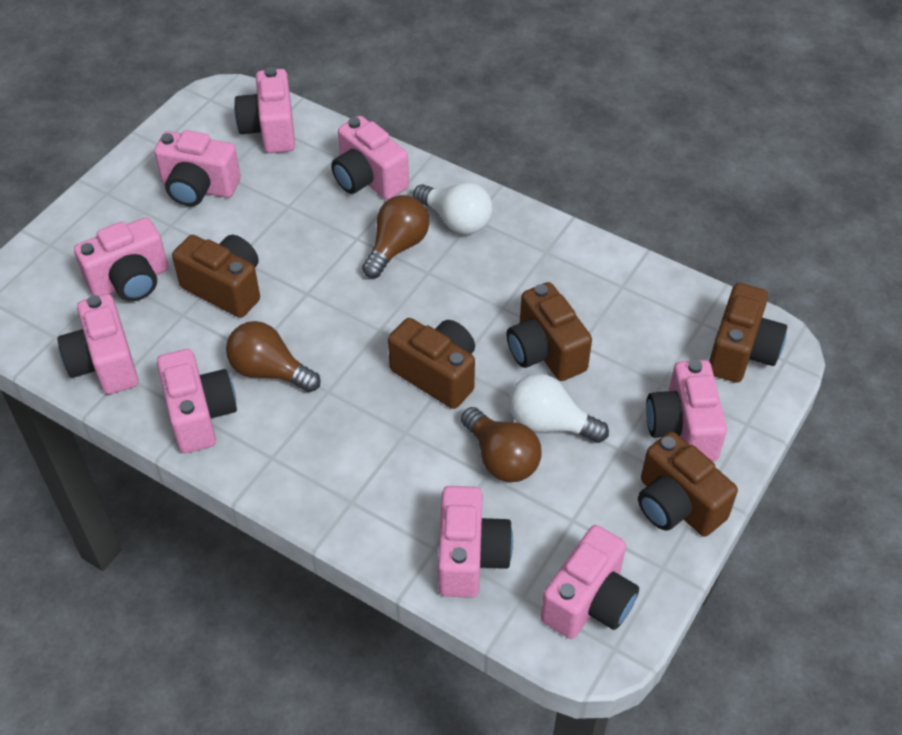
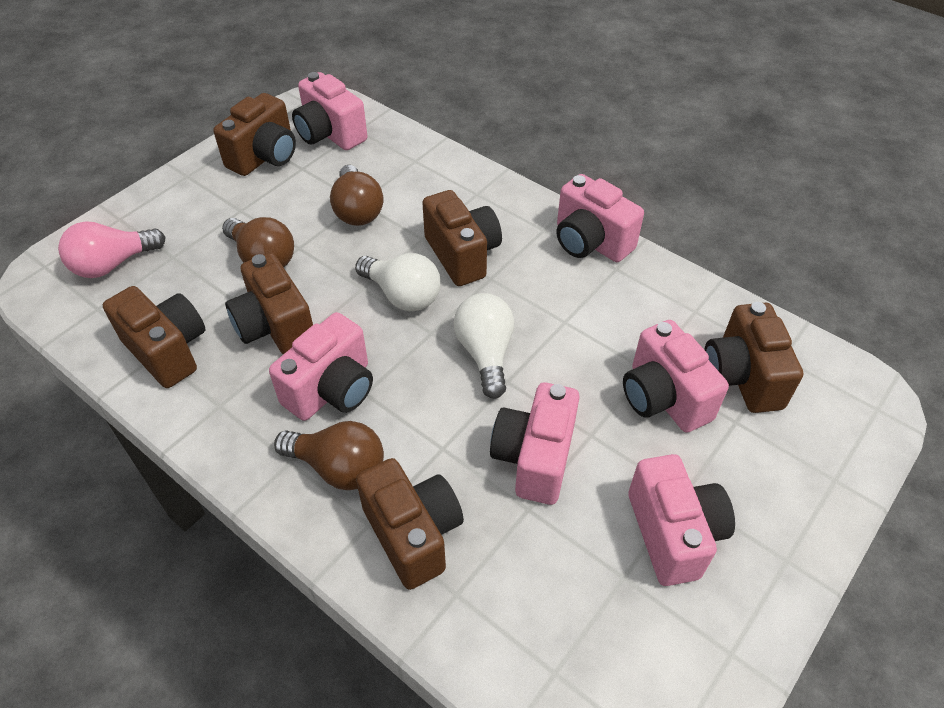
brown camera: 5 -> 6
pink camera: 9 -> 6
pink light bulb: 0 -> 1

